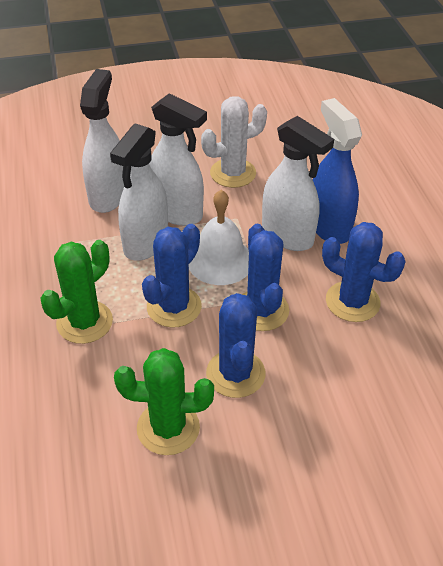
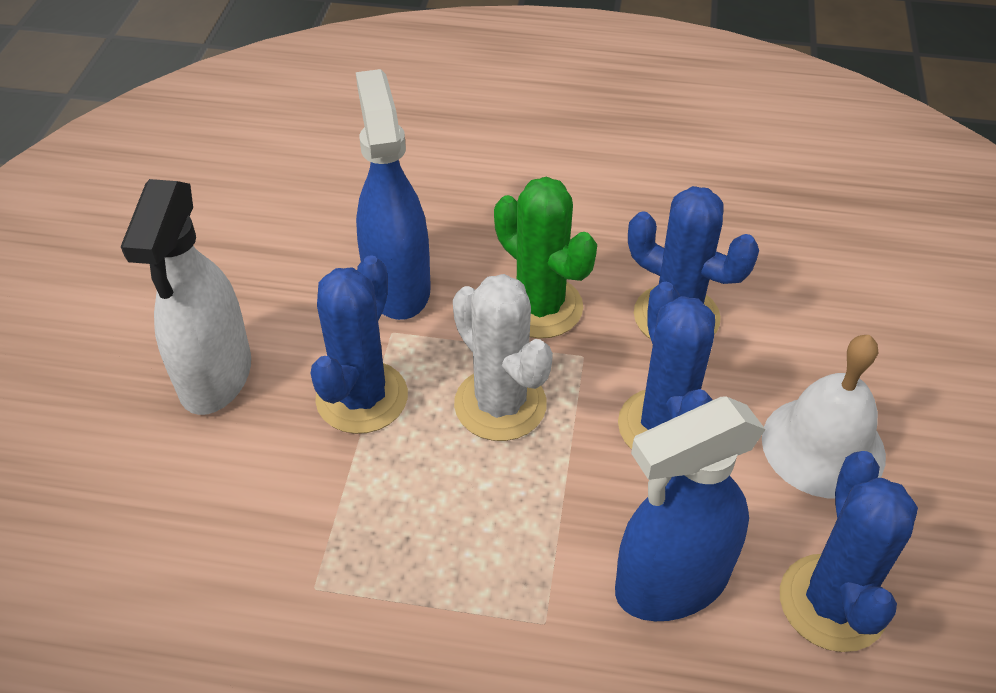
blue spray bottle: 1 -> 2
green cactus: 2 -> 1
white spray bottle: 4 -> 1

